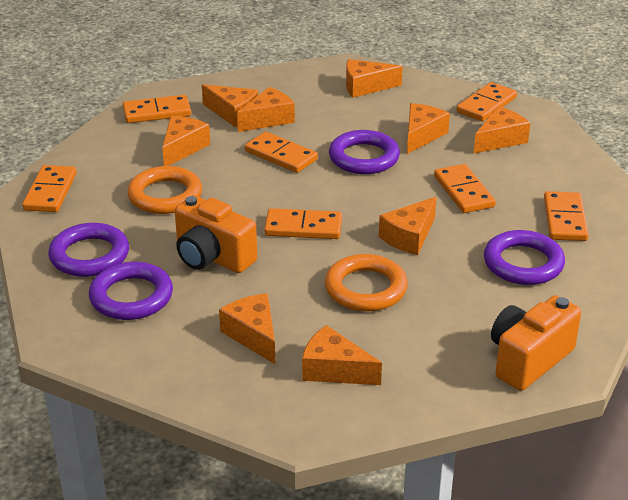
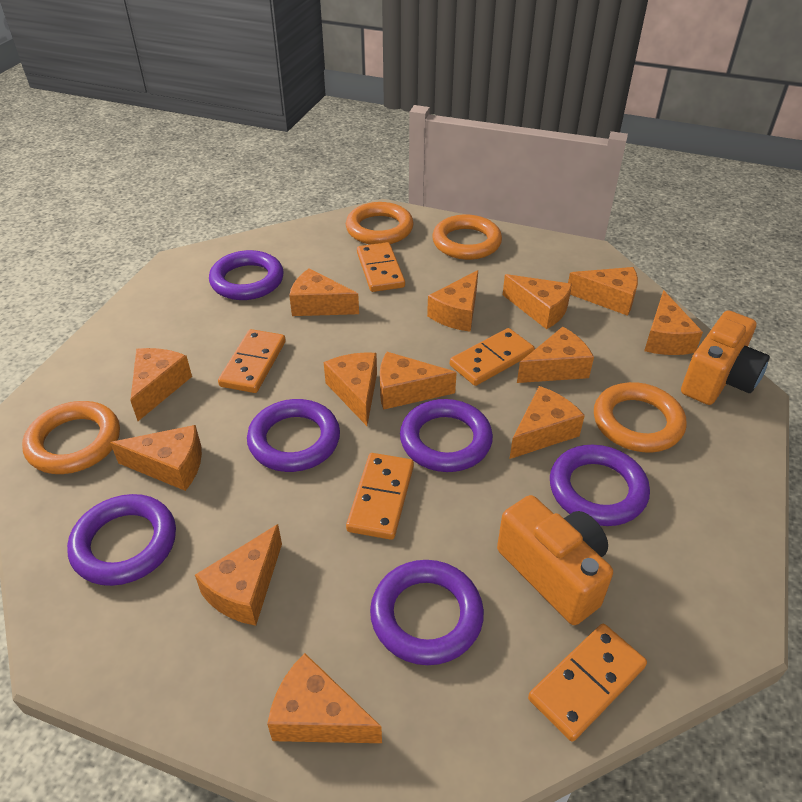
orange cheese: 9 -> 13
orange domino: 7 -> 5
orange ring: 2 -> 4
purple ring: 4 -> 6

